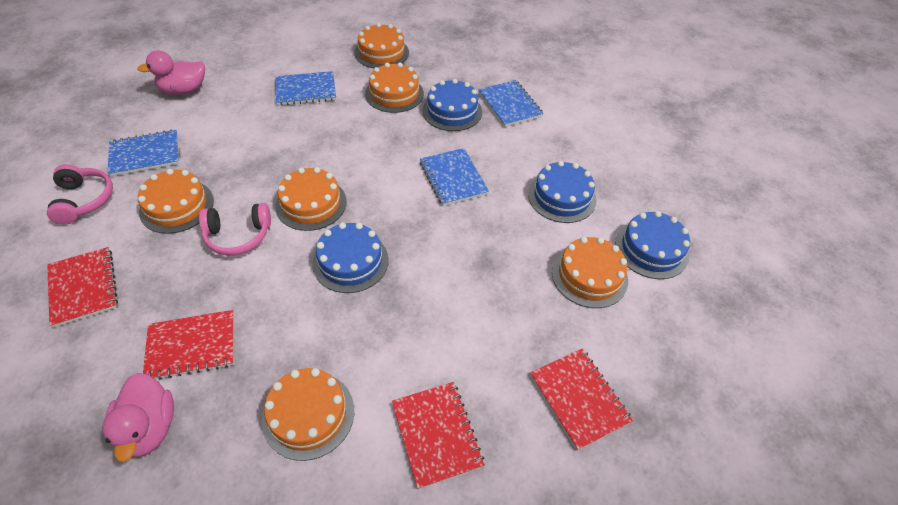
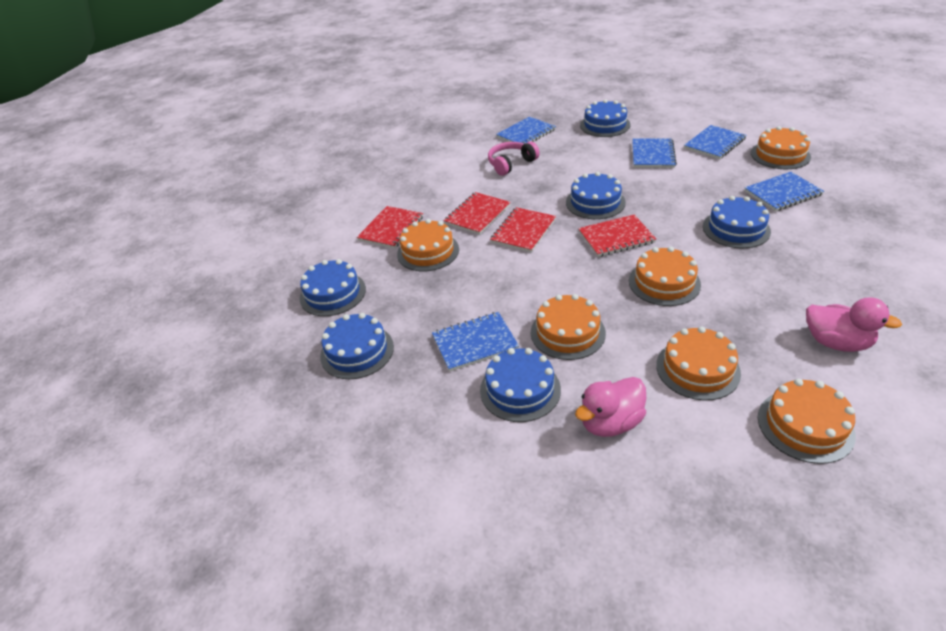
blue cake: 4 -> 6
blue notebook: 4 -> 5
pink headphones: 2 -> 1

